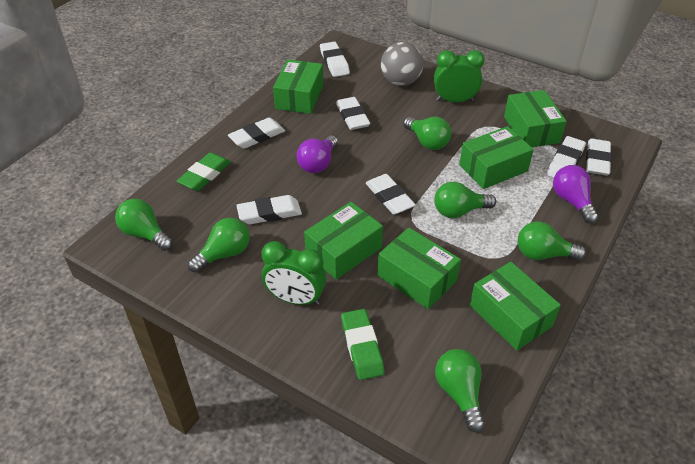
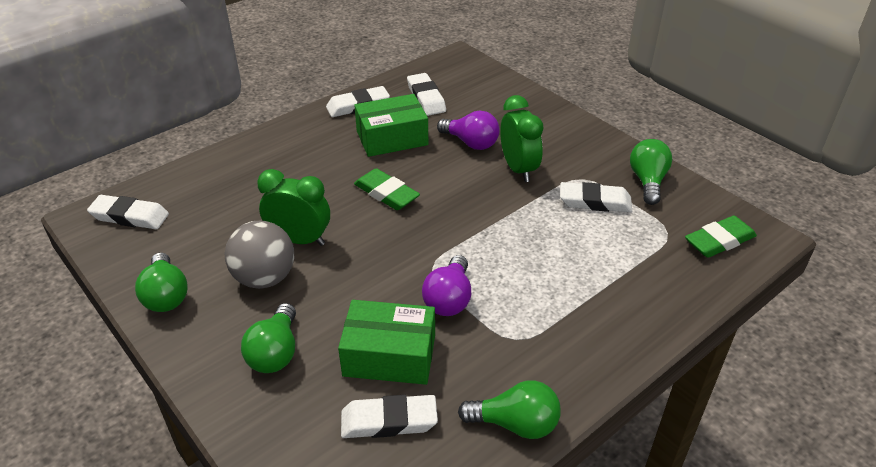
green box: 6 -> 2
green light bulb: 6 -> 4
white eraser: 7 -> 5

